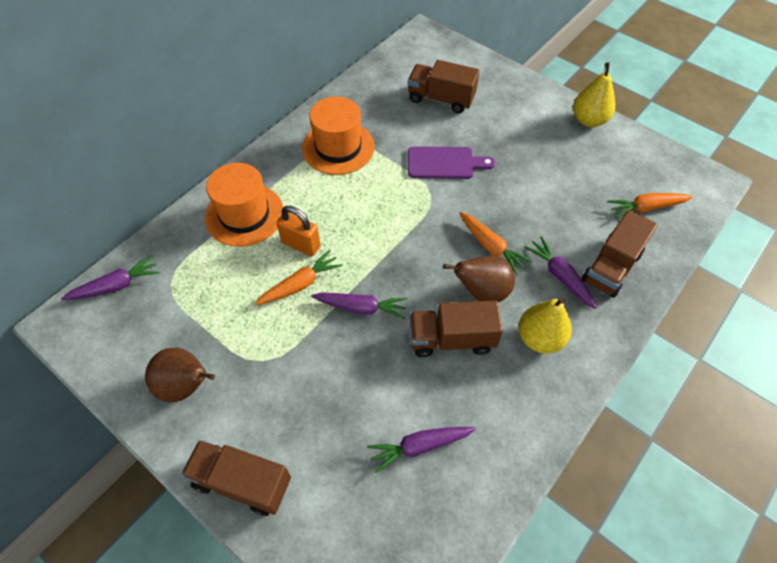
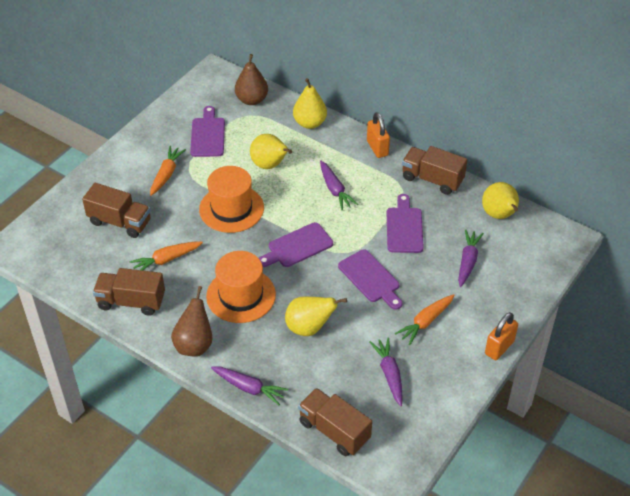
orange padlock: 1 -> 2
purple cutting board: 1 -> 4
yellow pear: 2 -> 4

